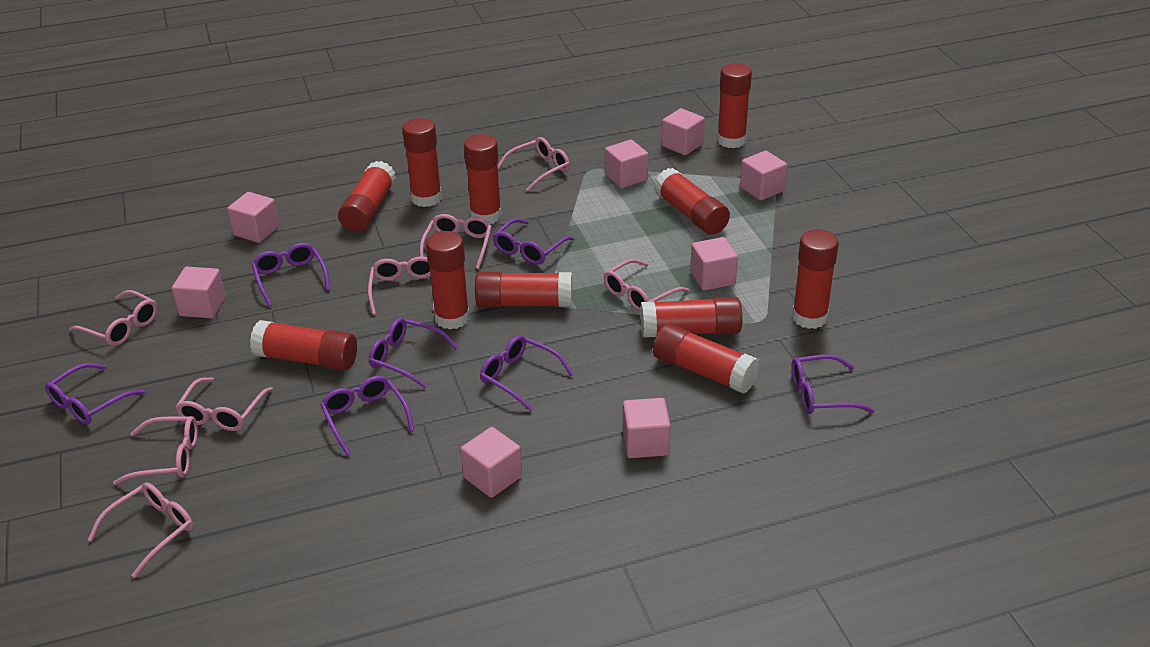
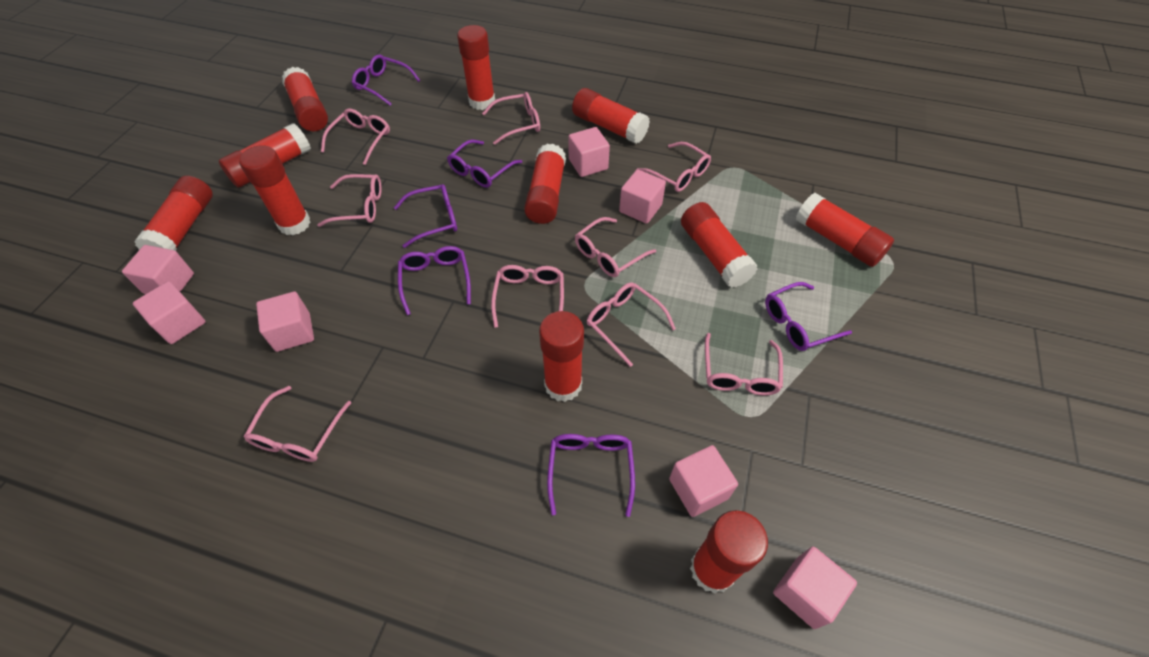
pink cube: 8 -> 7
pink glasses: 8 -> 9
purple glasses: 7 -> 6

